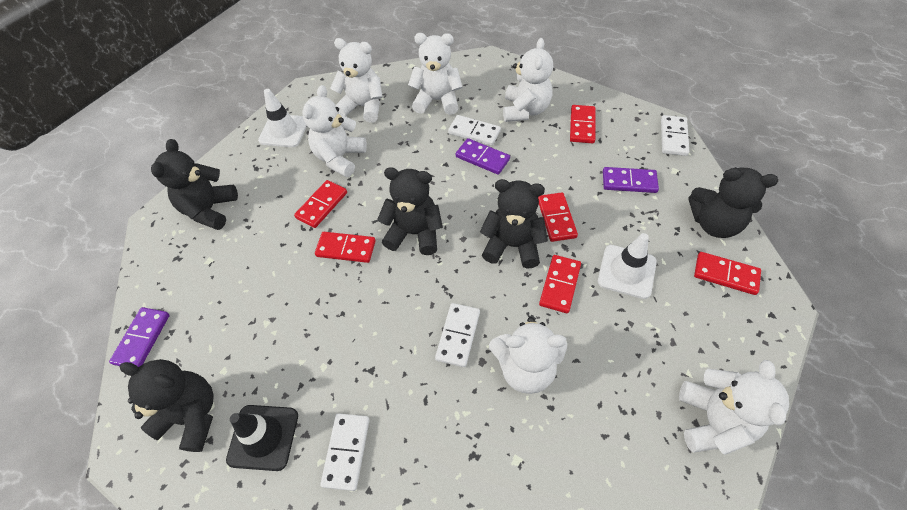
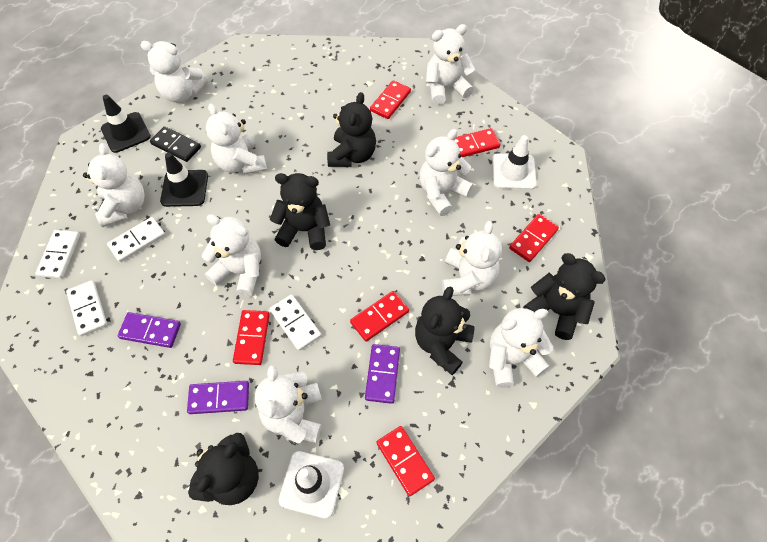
black domino: 0 -> 1
black traffic cone: 1 -> 2
white teddy bear: 6 -> 9

